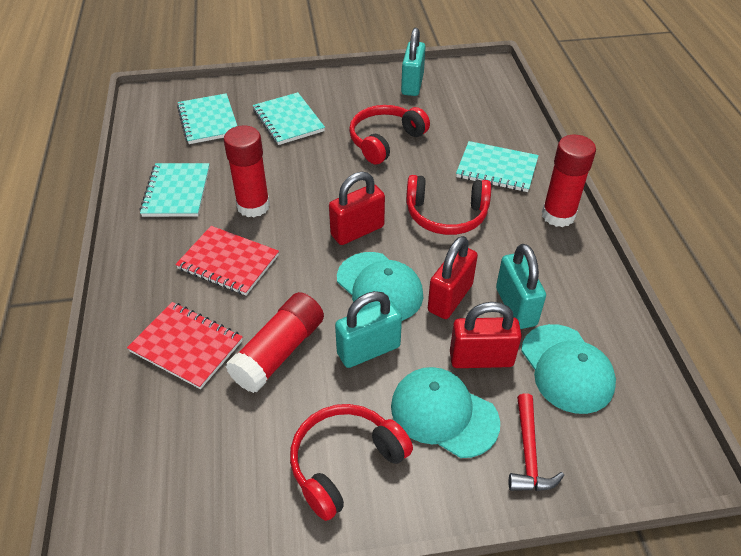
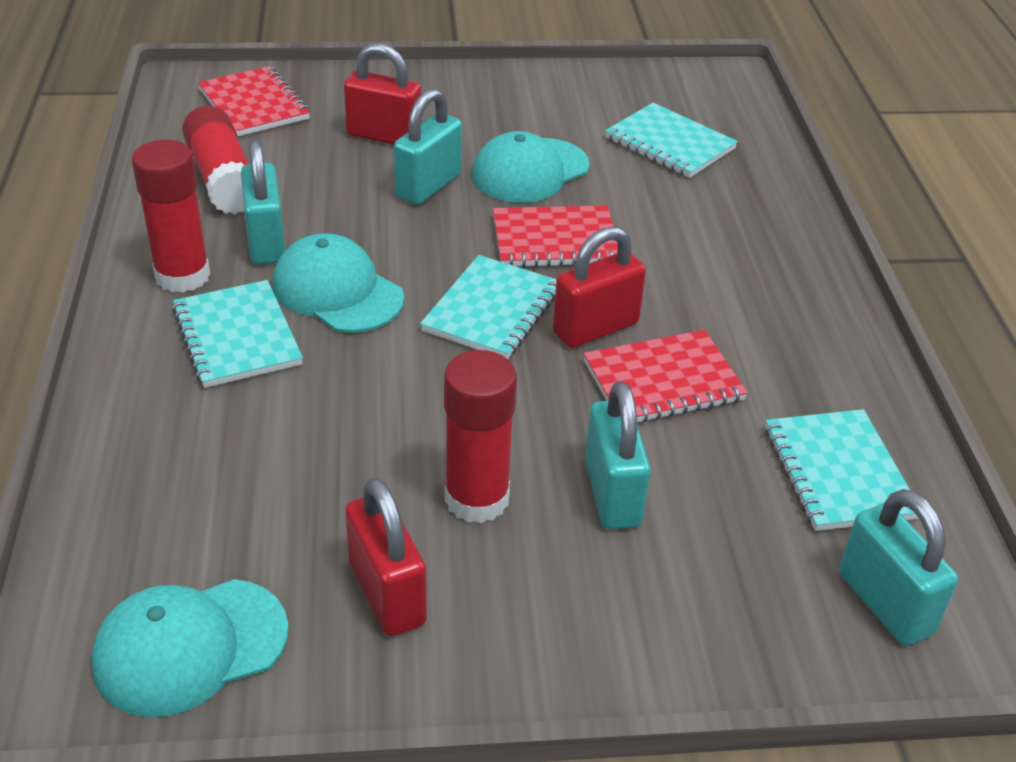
red hammer: 1 -> 0
red headphones: 3 -> 0
red notebook: 2 -> 3
turquoise padlock: 3 -> 4

